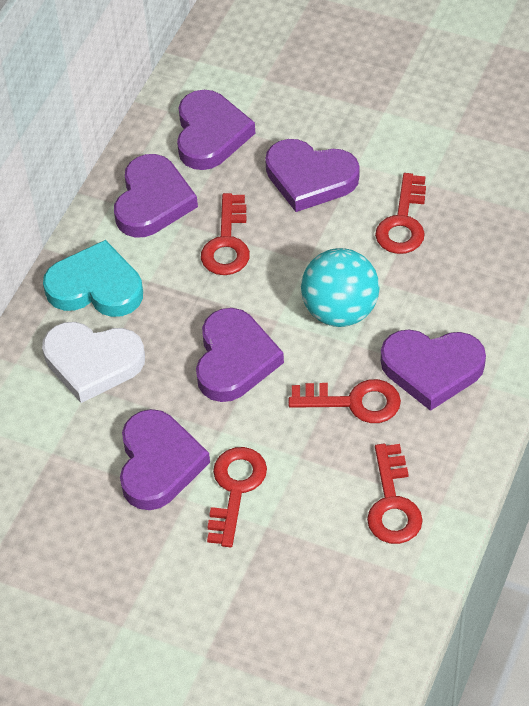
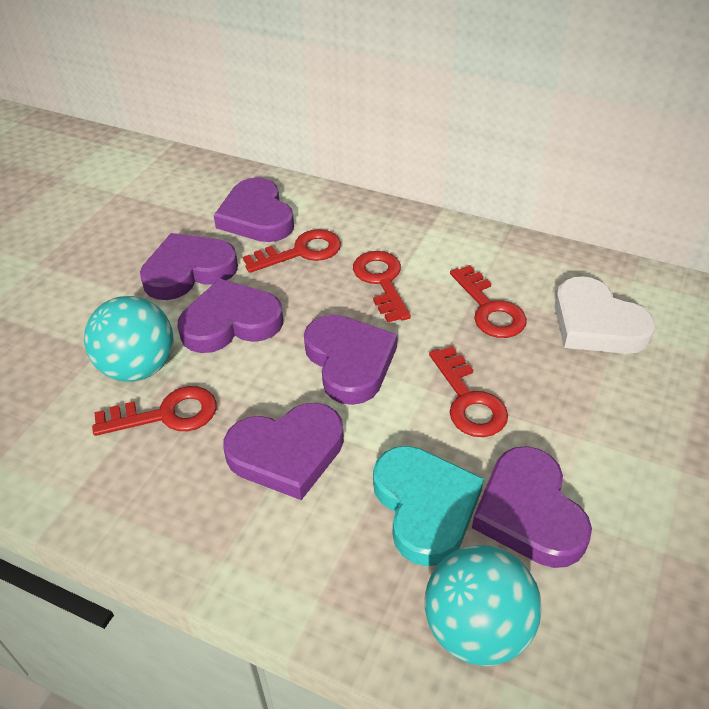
turquoise ball: 1 -> 2

